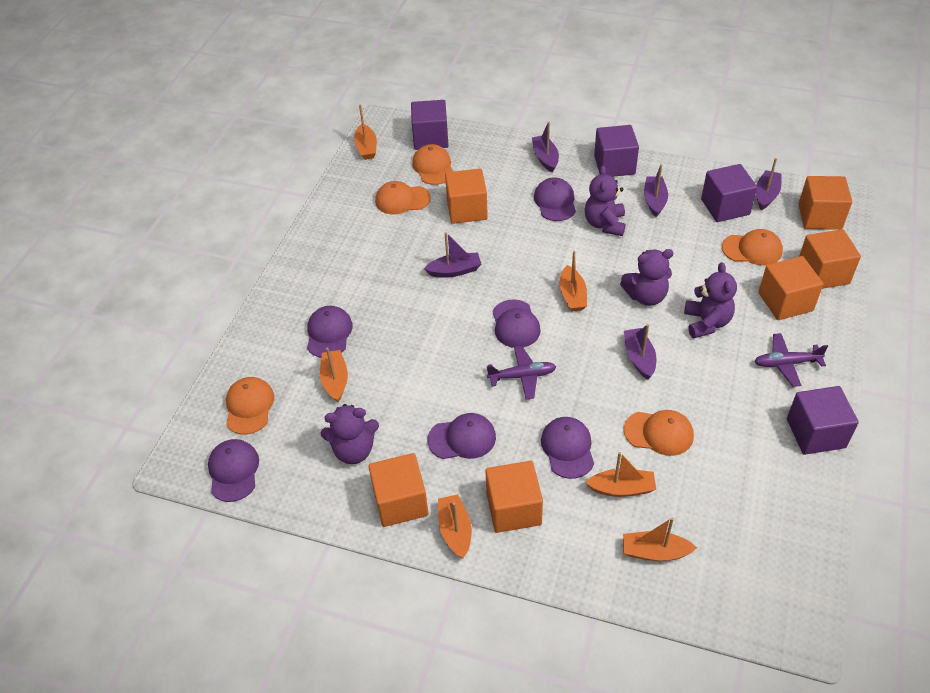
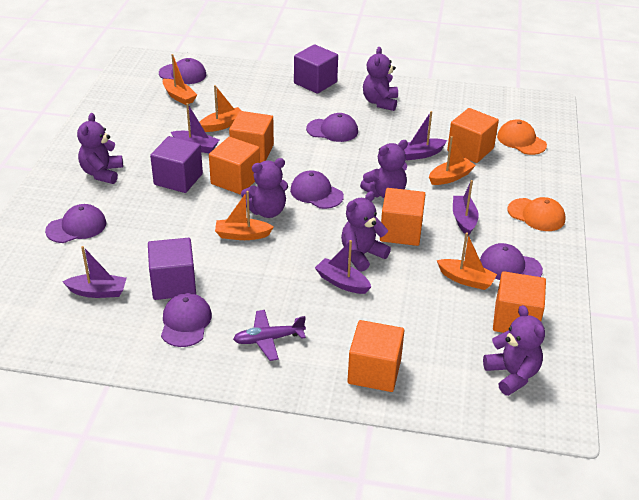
orange boat: 6 -> 5
orange cap: 5 -> 2
purple cube: 4 -> 3
purple plane: 2 -> 1
purple teddy bear: 4 -> 6

